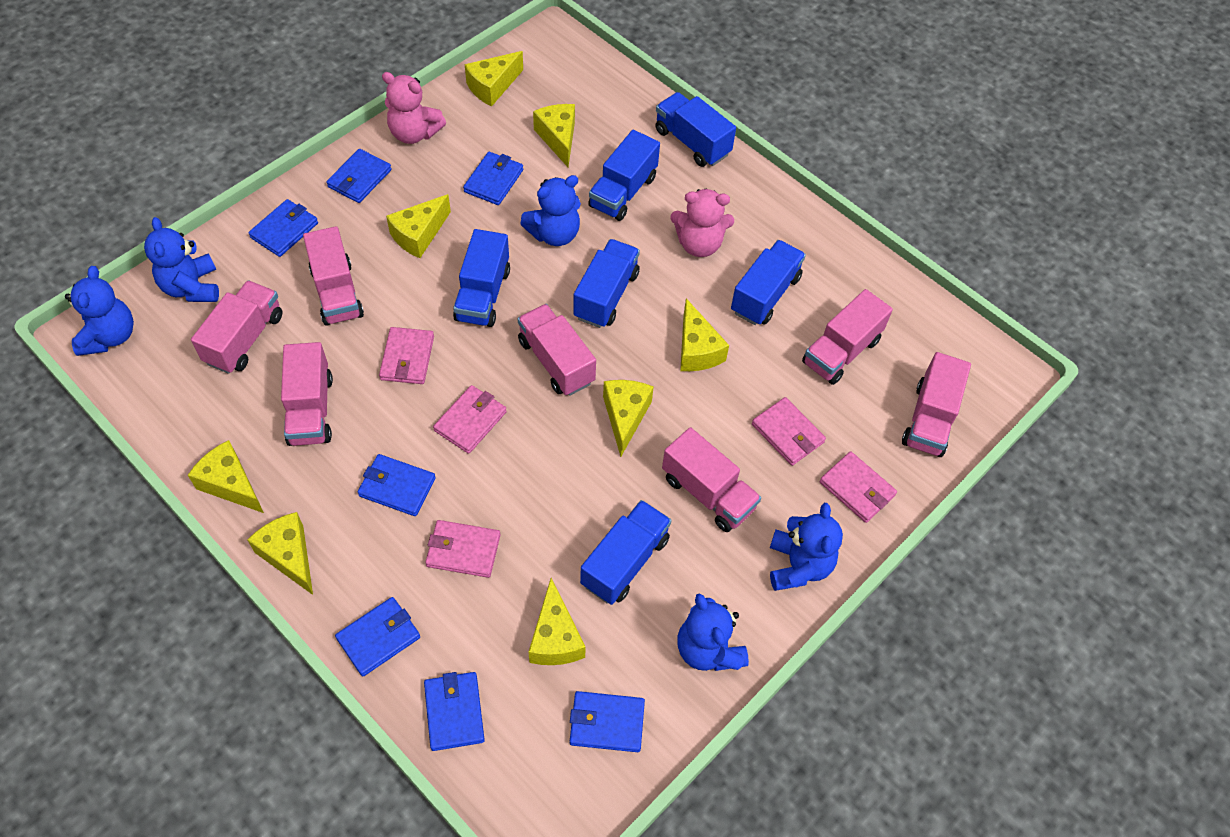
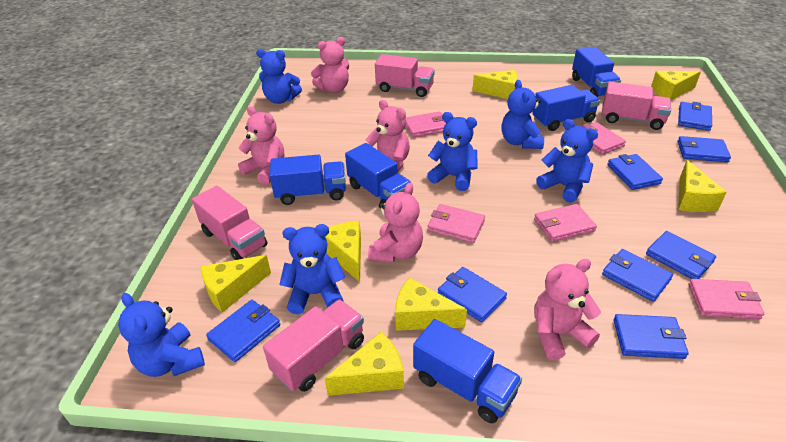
blue teddy bear: 5 -> 6
blue truck: 6 -> 5
blue wallet: 7 -> 8
pink teddy bear: 2 -> 5
pink truck: 7 -> 4
yellow cheese: 8 -> 7

